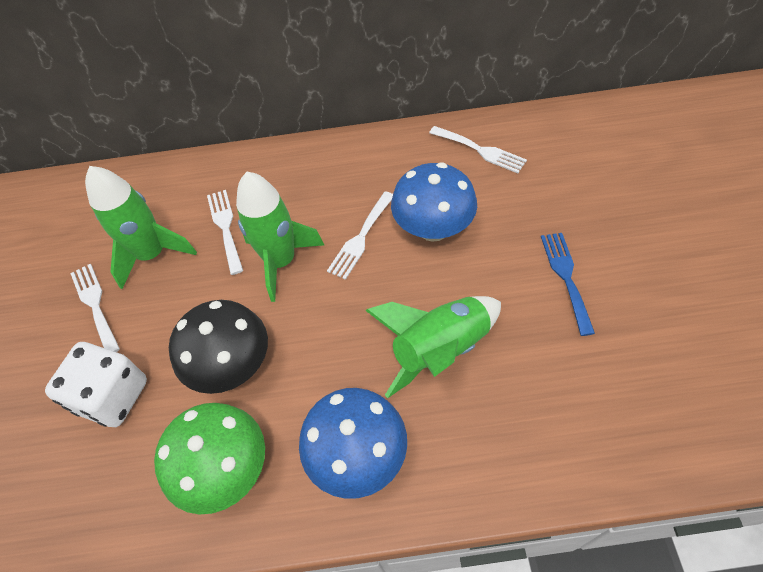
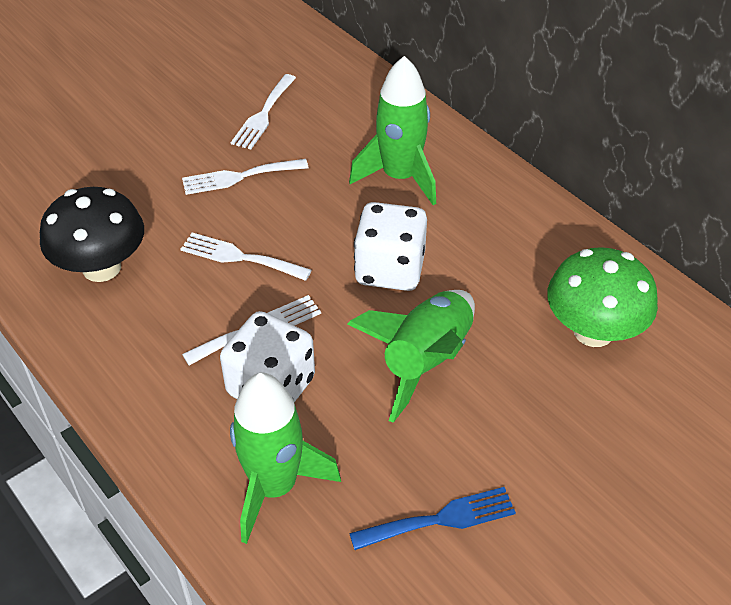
blue mushroom: 2 -> 0
white dice: 1 -> 2

